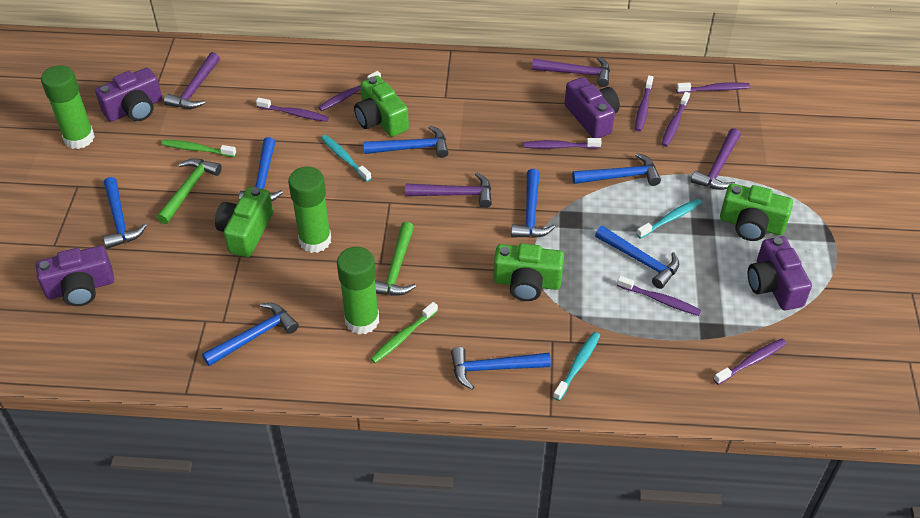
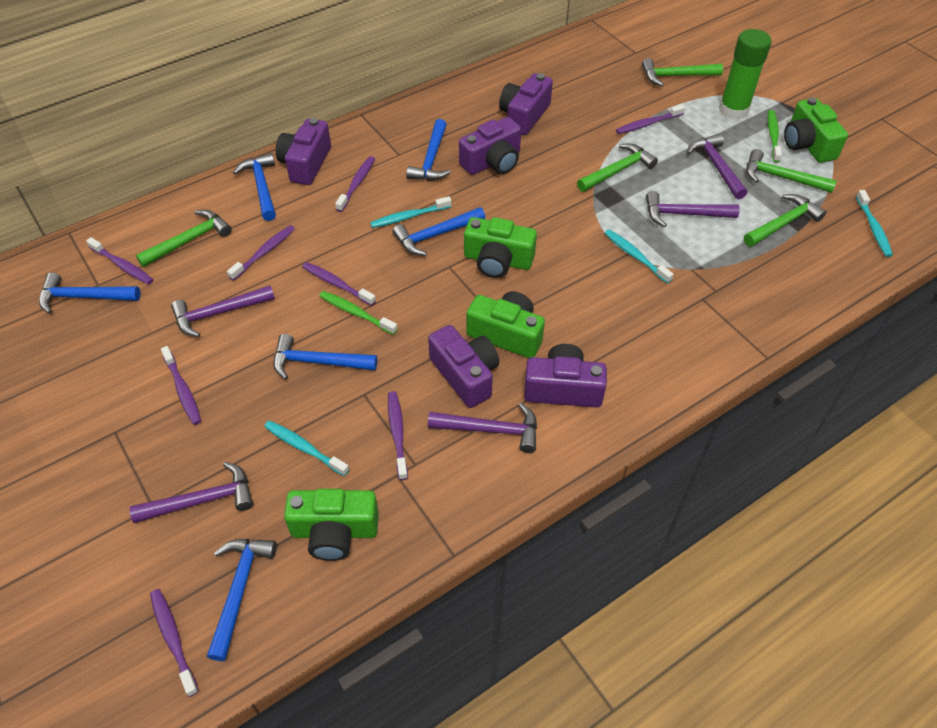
blue hammer: 8 -> 6
green glue stick: 3 -> 1
green hammer: 2 -> 5
purple camera: 4 -> 5
purple hammer: 4 -> 5
turquoise toothbrush: 3 -> 4

